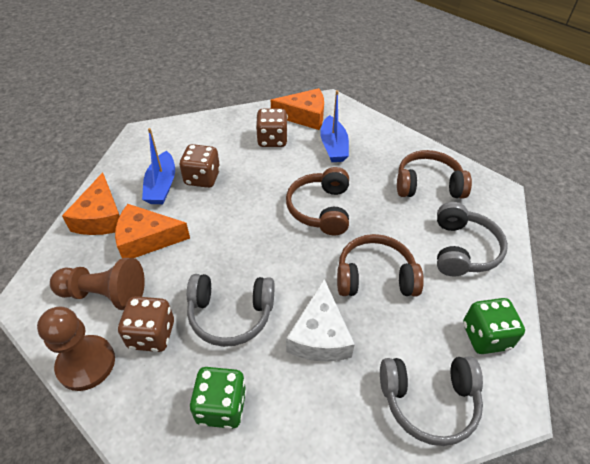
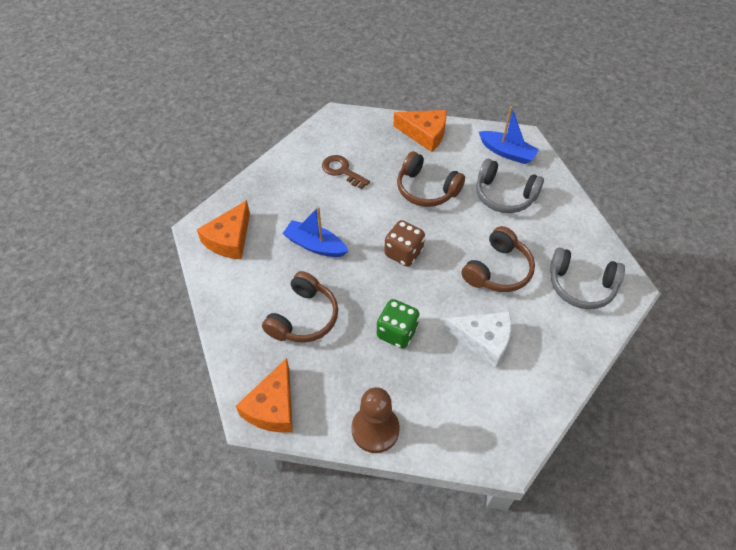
brown dice: 3 -> 1
brown key: 0 -> 1
brown pawn: 2 -> 1
green dice: 2 -> 1
grey headphones: 3 -> 2

